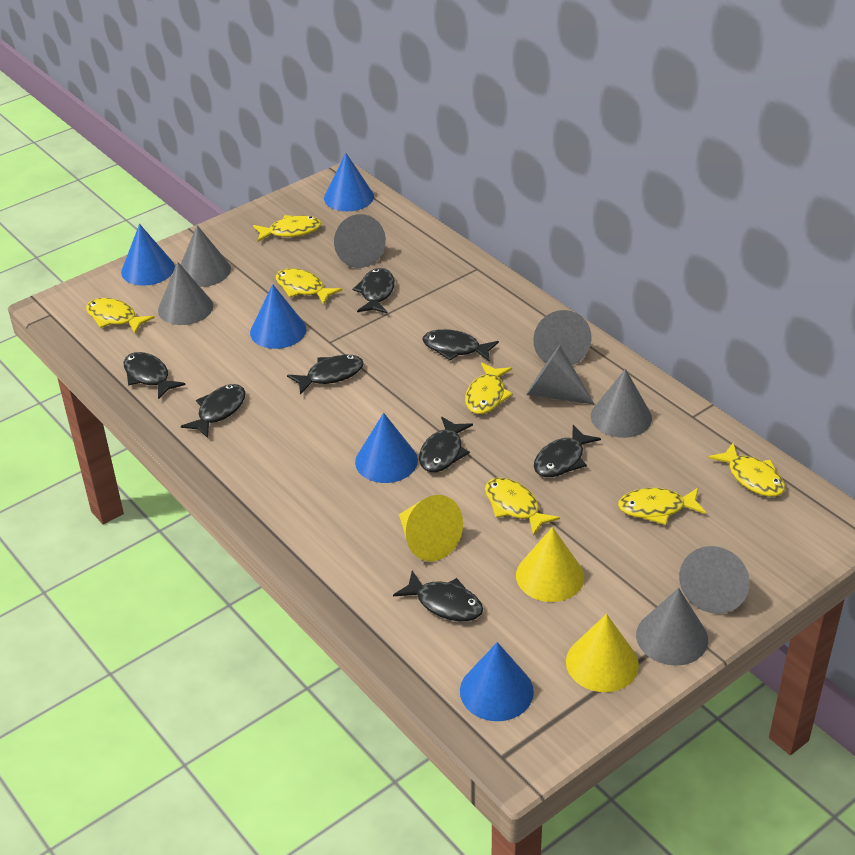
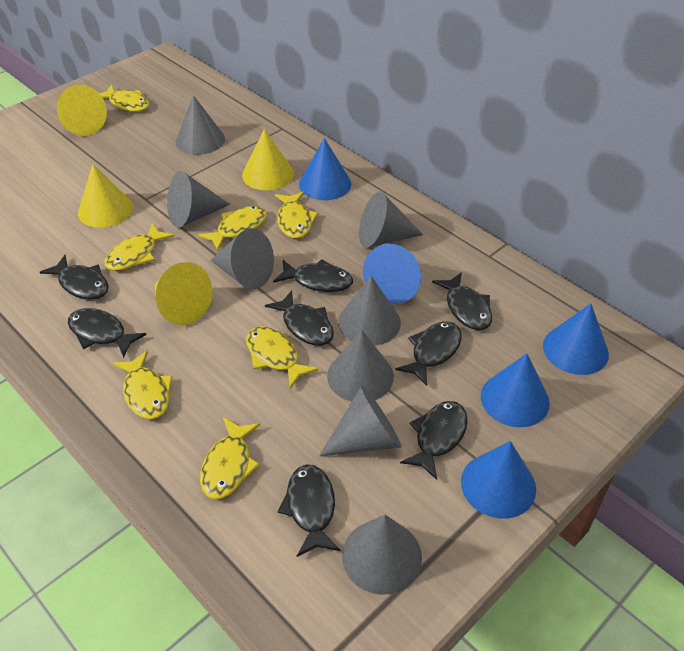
yellow cone: 3 -> 4

